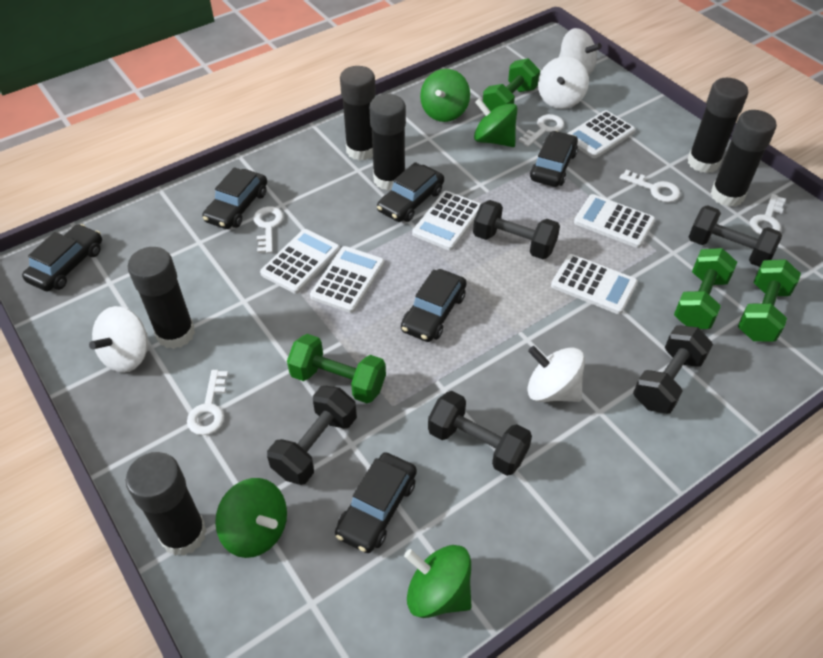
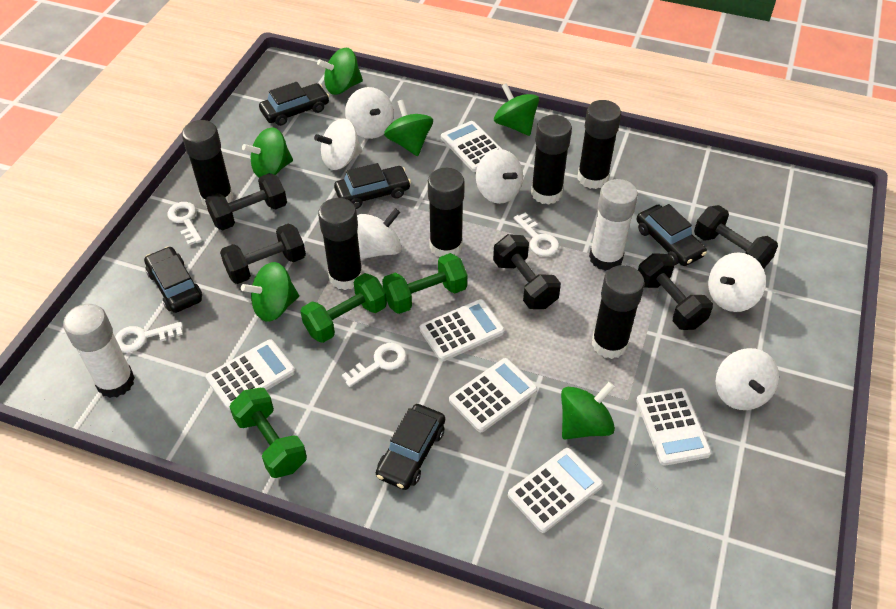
black car: 6 -> 5
green dumbbell: 4 -> 3
green spinning top: 4 -> 6
white glue stick: 0 -> 2
white key: 5 -> 4
white spinning top: 4 -> 6

